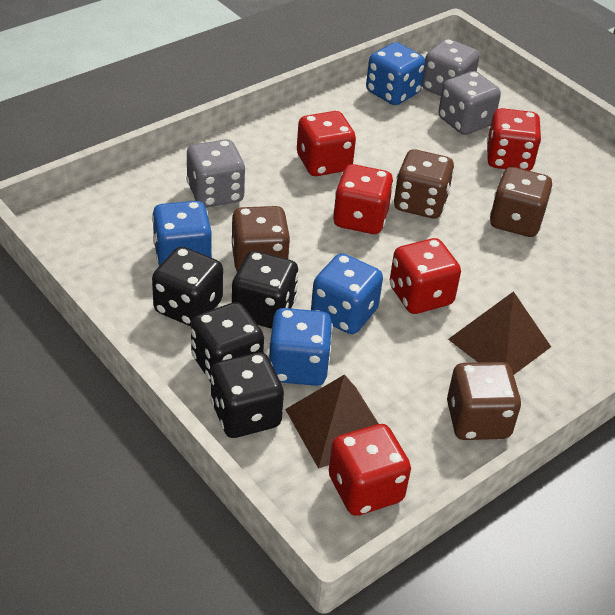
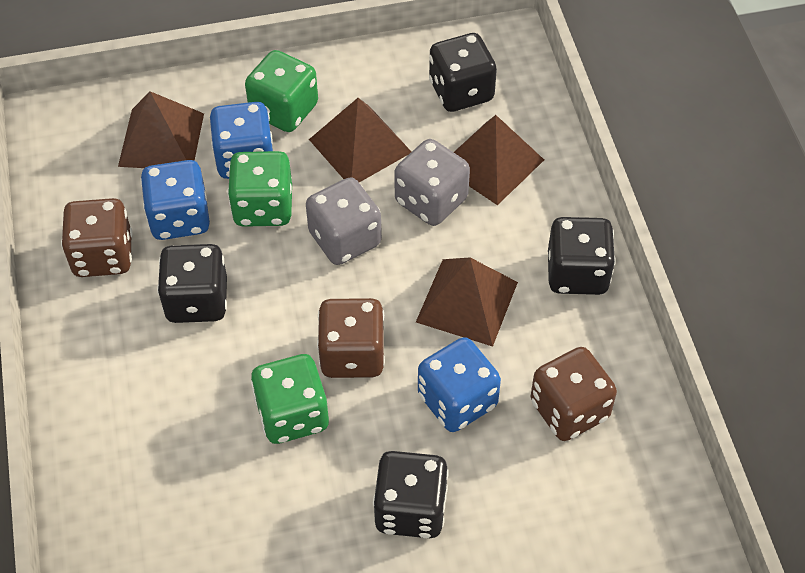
blue dice: 4 -> 3
brown dice: 4 -> 3
brown pyramid: 2 -> 4
green dice: 0 -> 3
grey dice: 3 -> 2
red dice: 5 -> 0

